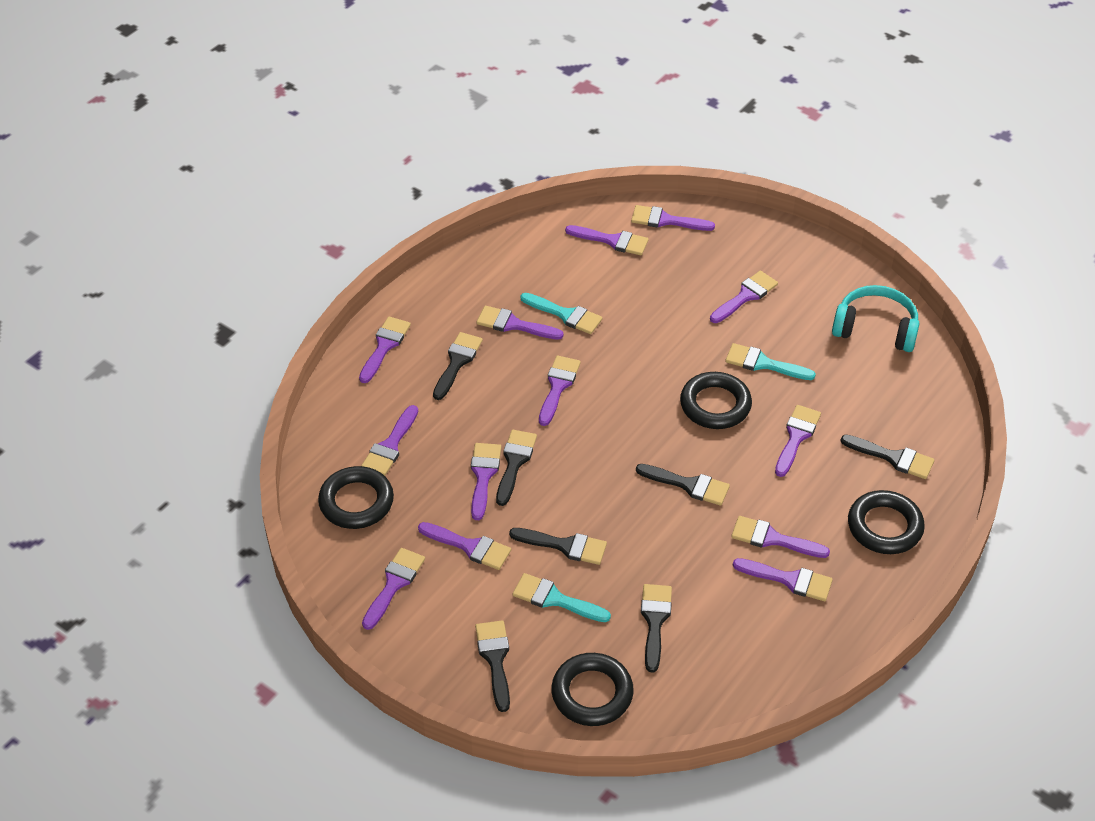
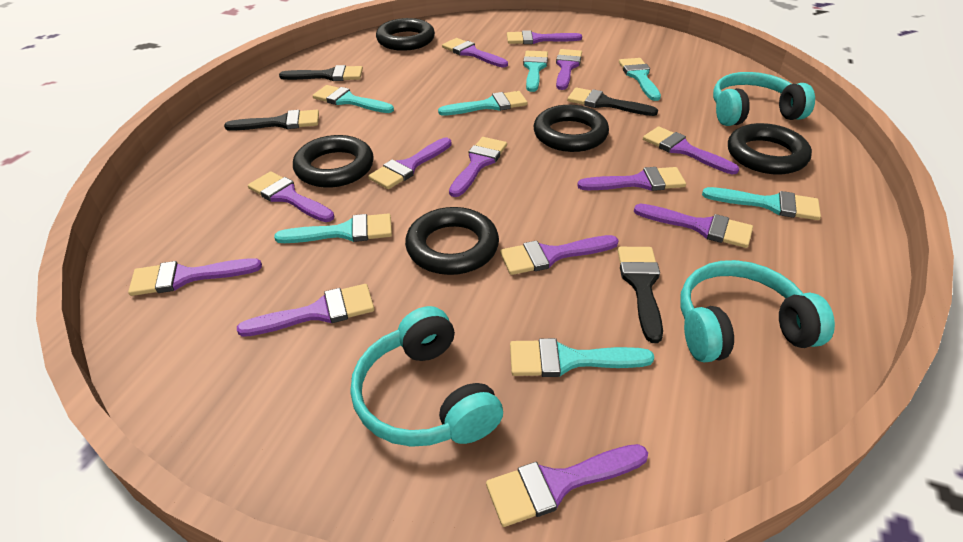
black brush: 7 -> 4
black ring: 4 -> 5
turquoise brush: 3 -> 7
turquoise headphones: 1 -> 3

